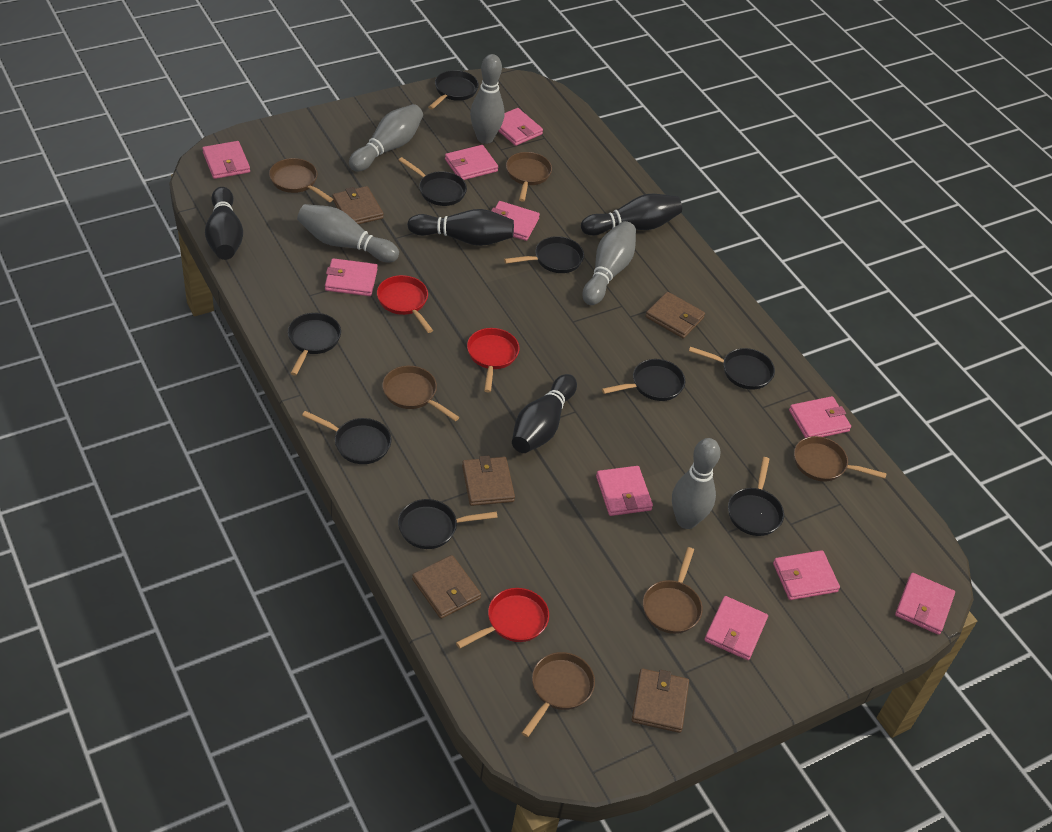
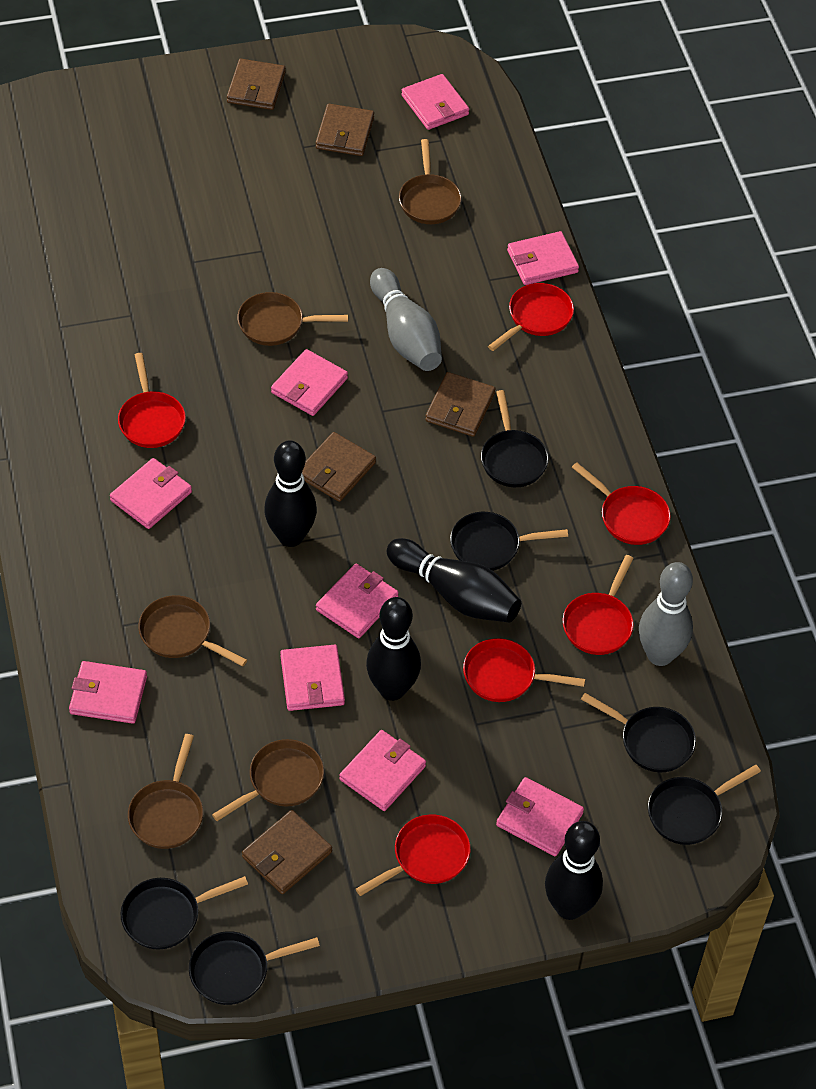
black pan: 9 -> 6
brown pan: 6 -> 5
grey bowling pin: 5 -> 2
pink wallet: 10 -> 9
red pan: 3 -> 6

